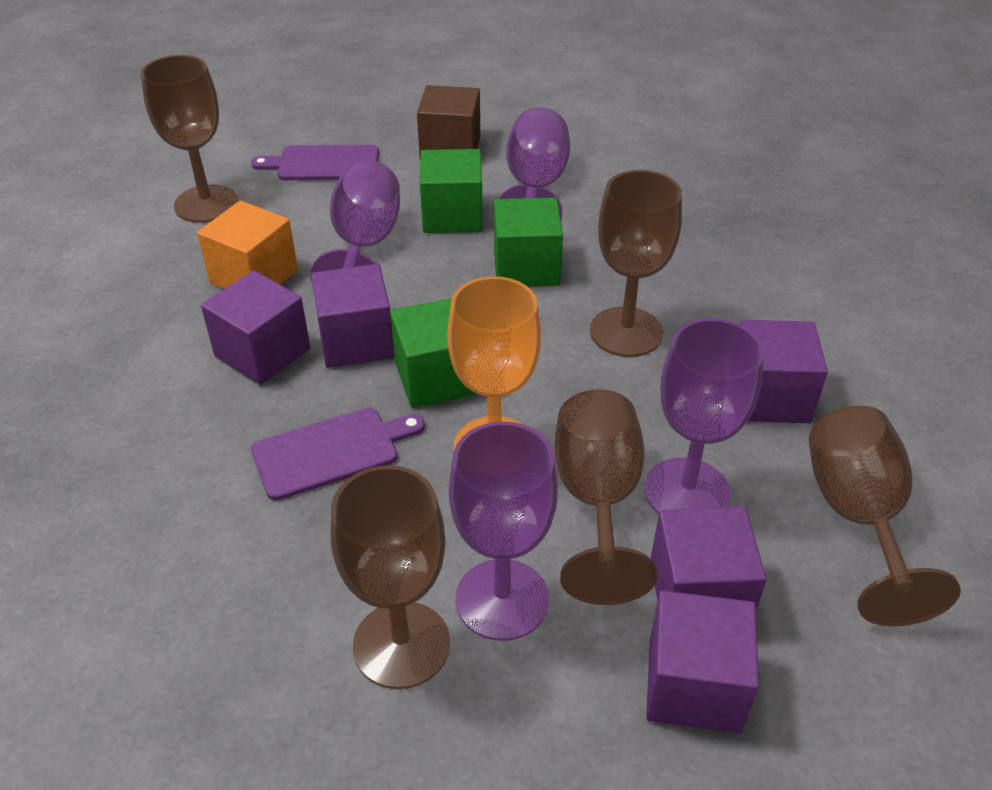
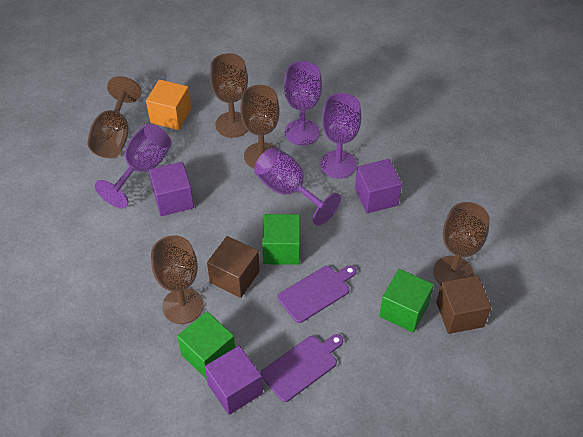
brown cube: 1 -> 2
orange goblet: 1 -> 0
purple cube: 5 -> 3

